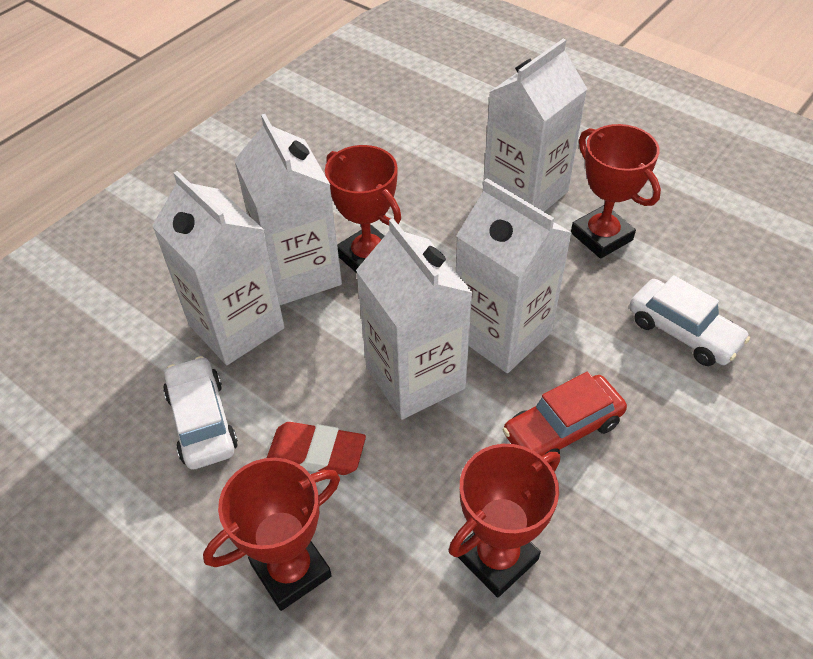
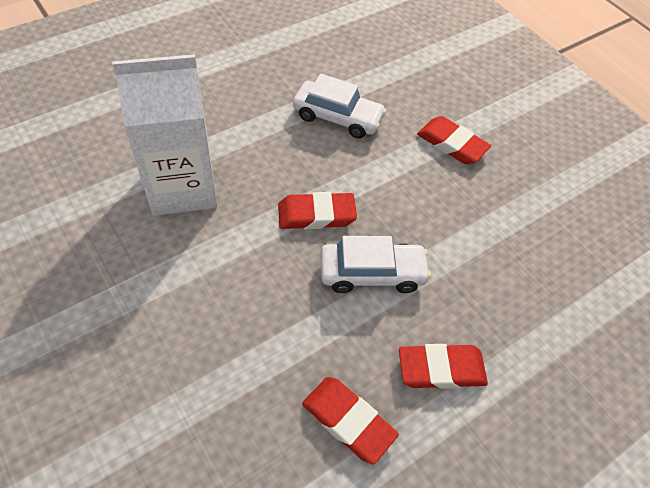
red car: 1 -> 0
red eraser: 1 -> 4
red trophy: 4 -> 0
white carton: 5 -> 1

